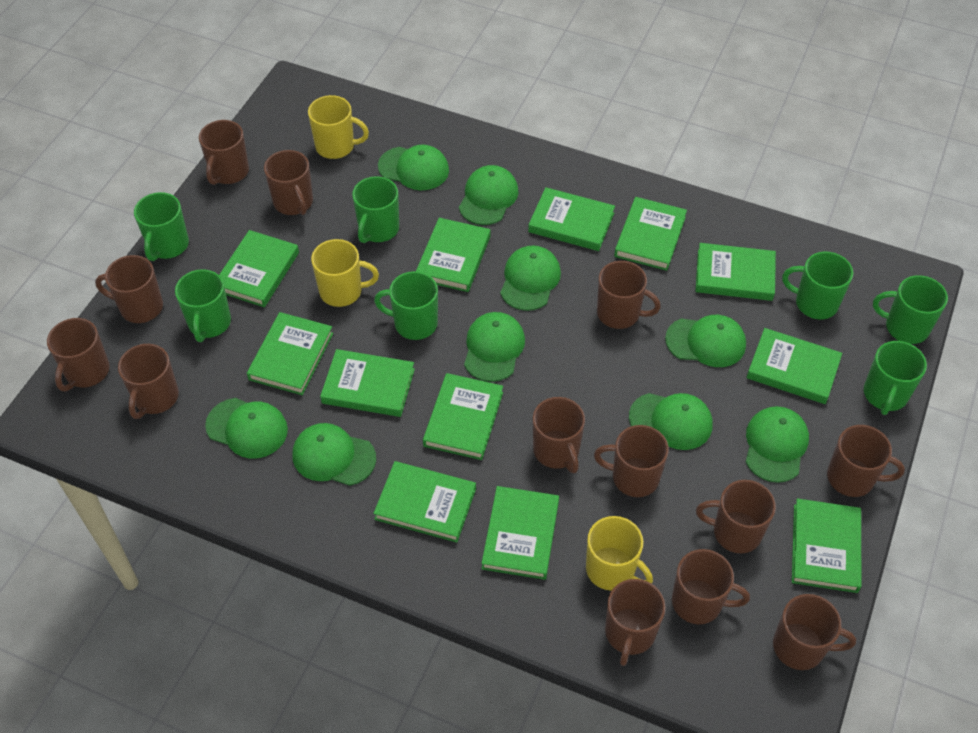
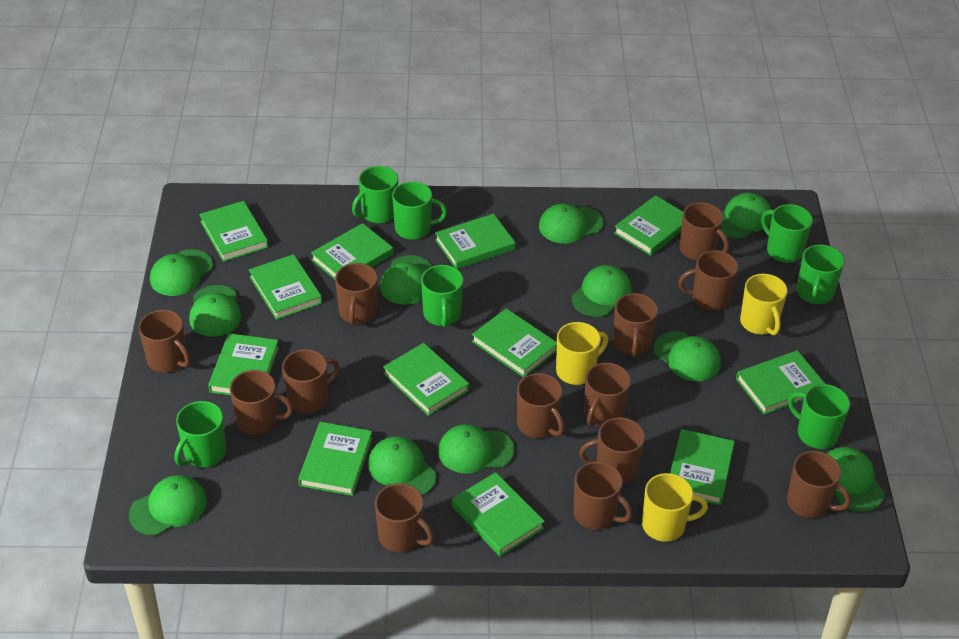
green cap: 9 -> 11

